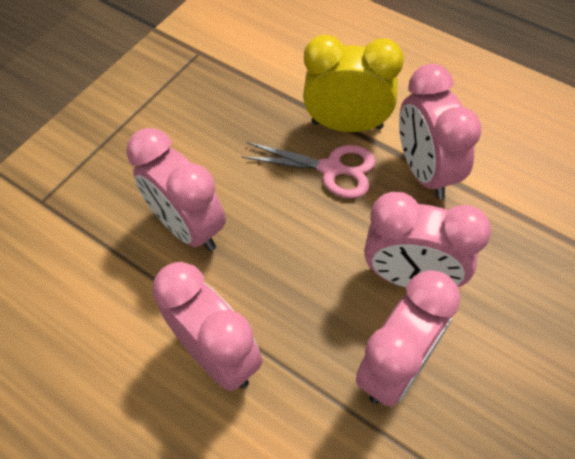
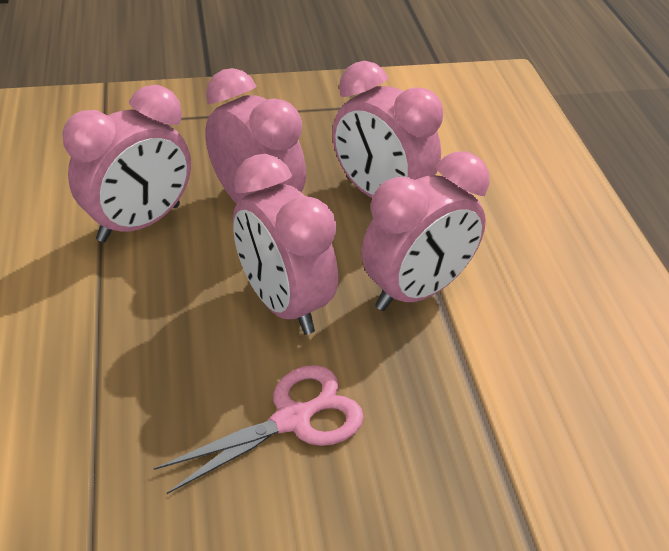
yellow clock: 1 -> 0

